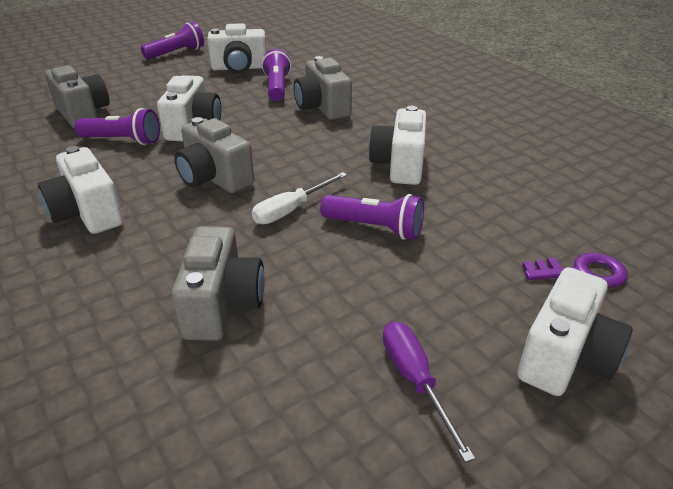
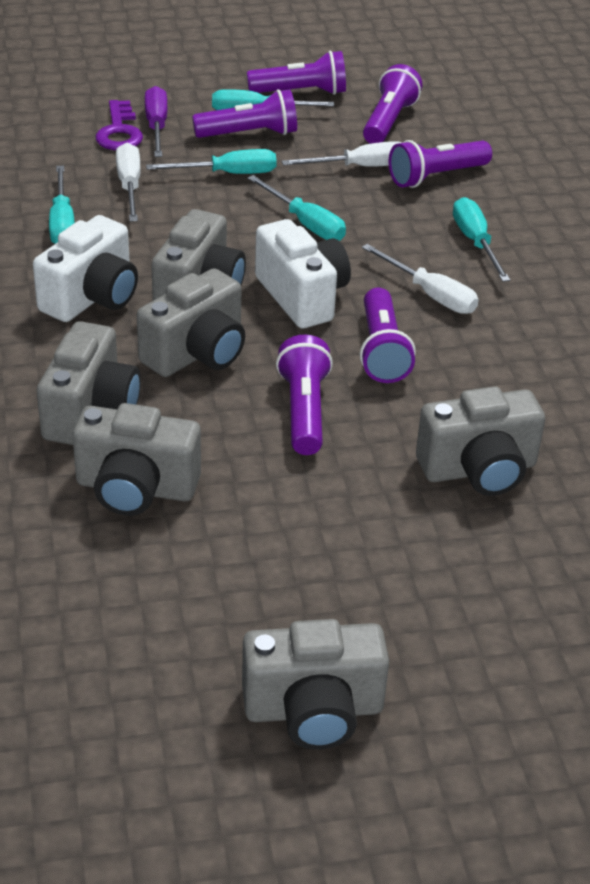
grey camera: 4 -> 6
purple flashlight: 4 -> 6
turquoise screwdriver: 0 -> 5
white camera: 5 -> 2
white screwdriver: 1 -> 3

